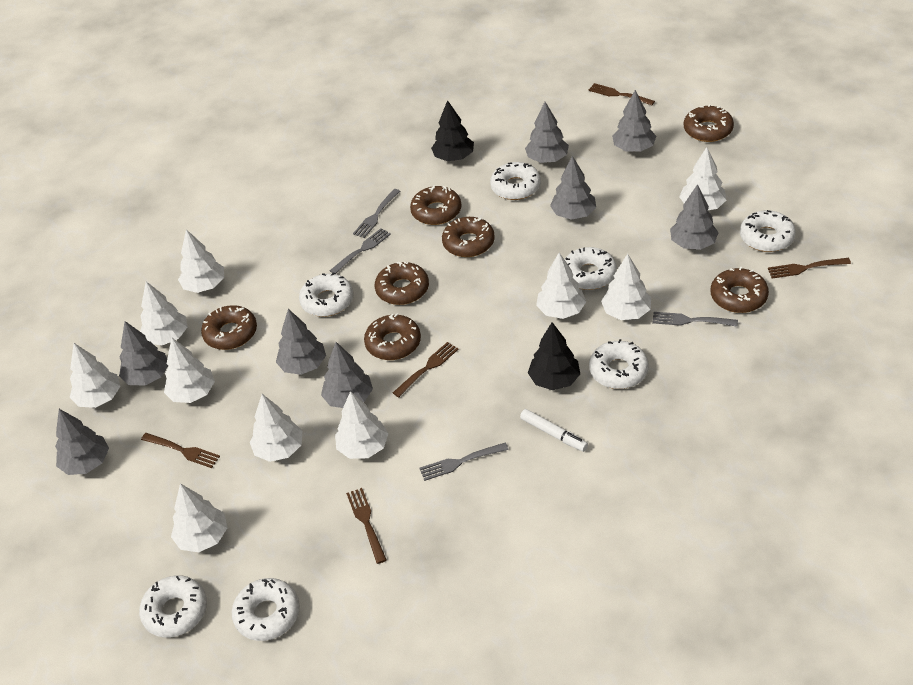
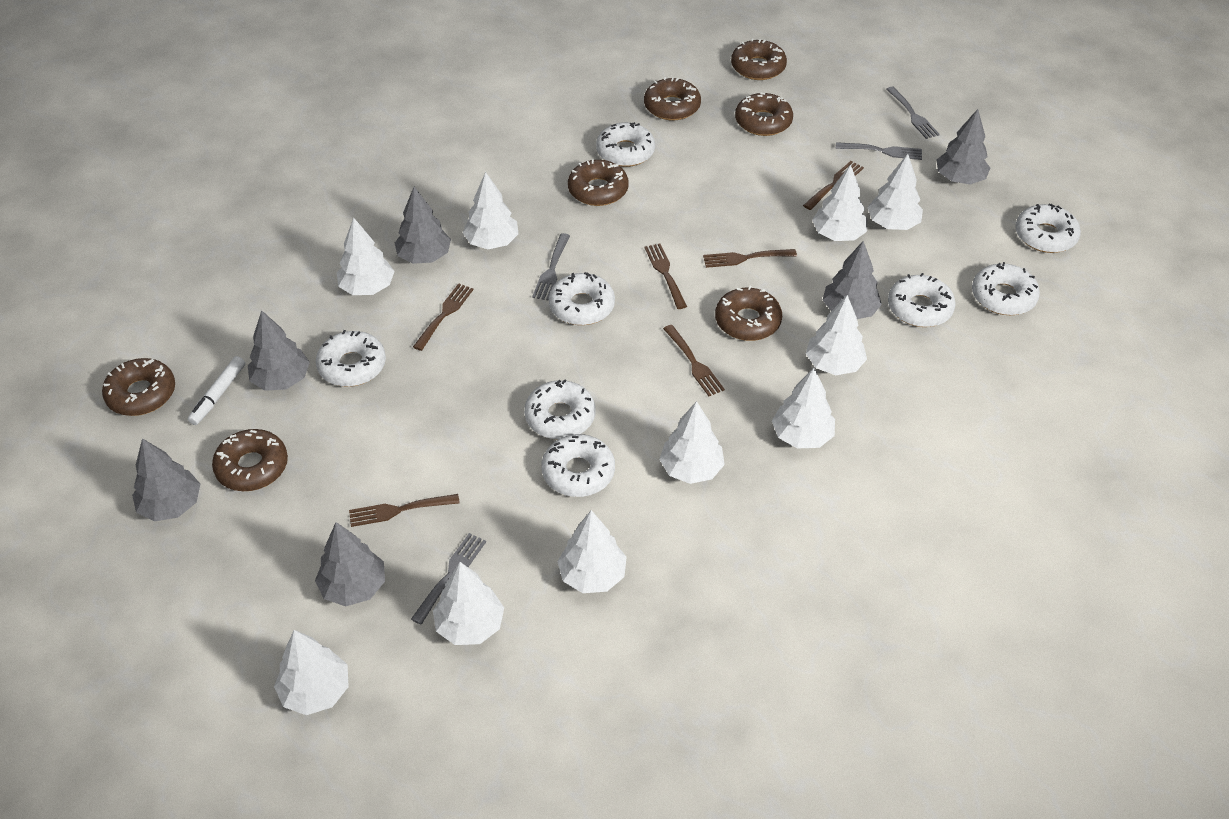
black tree: 2 -> 0
brown fork: 5 -> 6
grey tree: 8 -> 6
white donut: 7 -> 8

